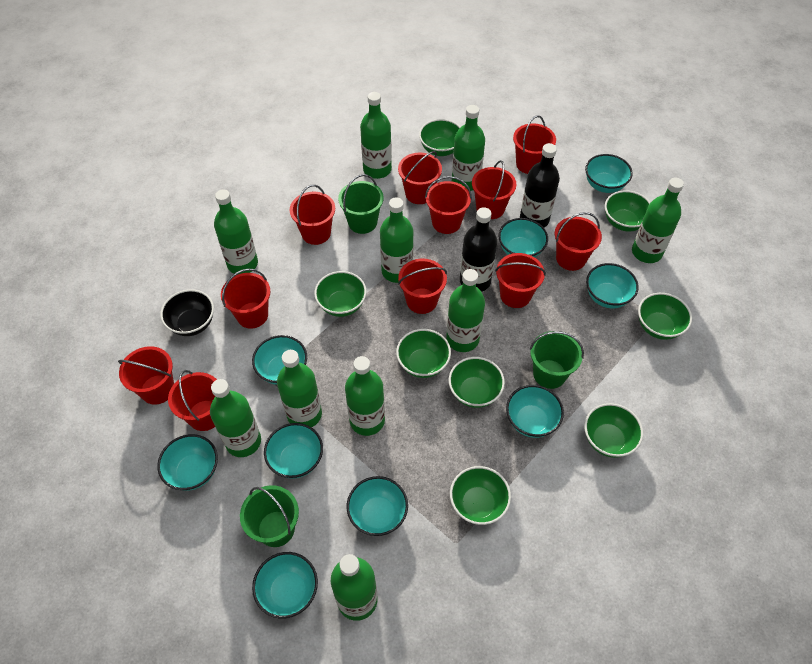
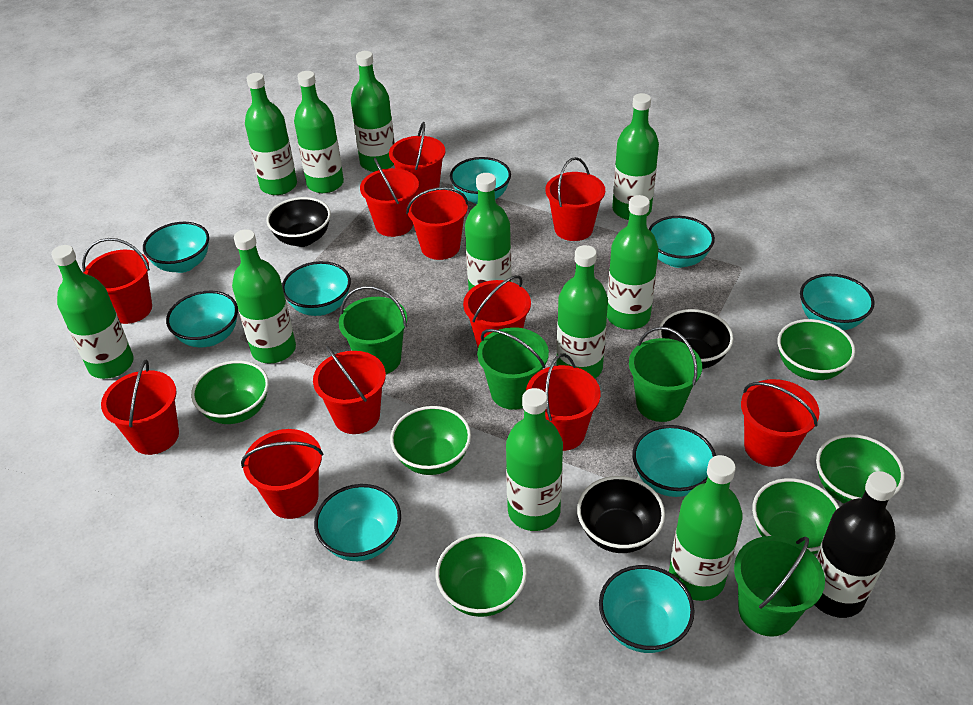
black bottle: 2 -> 1
black bowl: 1 -> 3
green bottle: 10 -> 11
green bowl: 8 -> 6
green bucket: 3 -> 4

